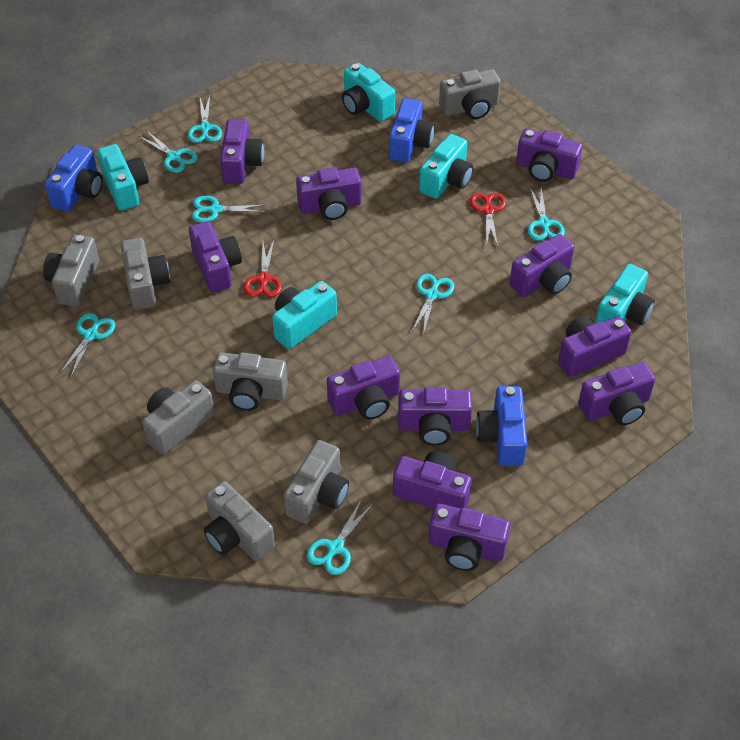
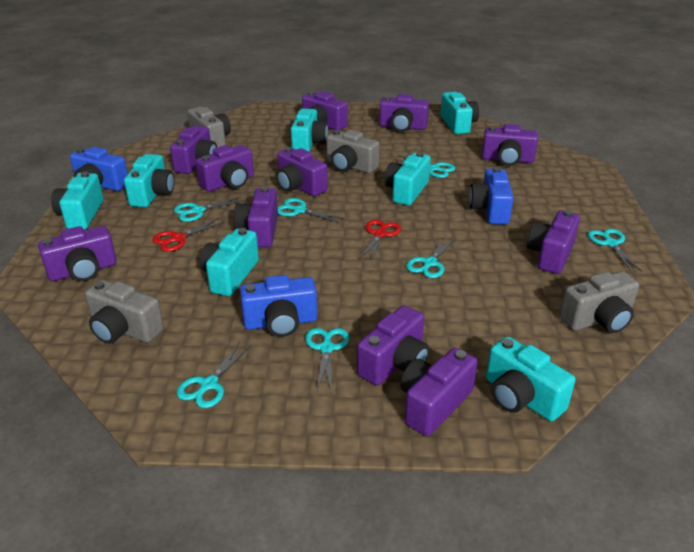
grey camera: 7 -> 4
turquoise camera: 5 -> 7

